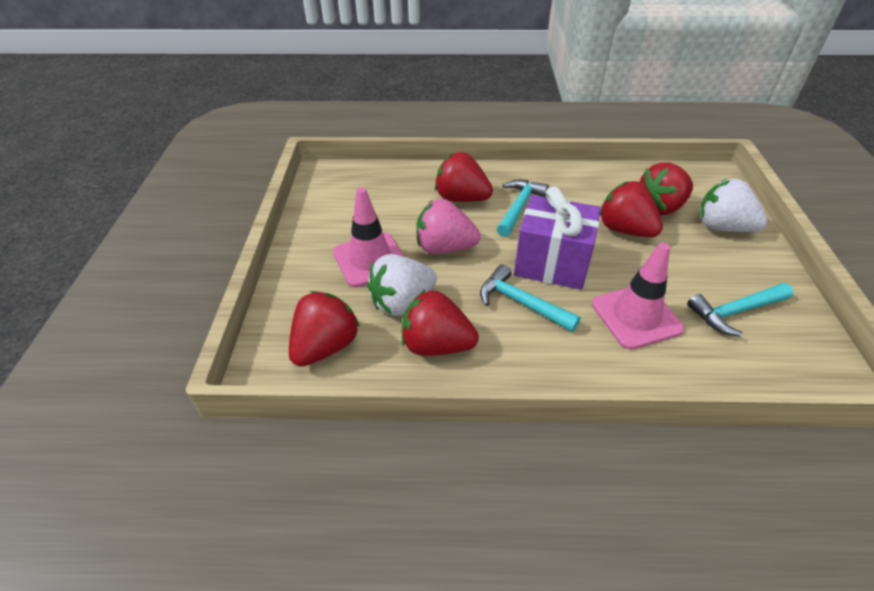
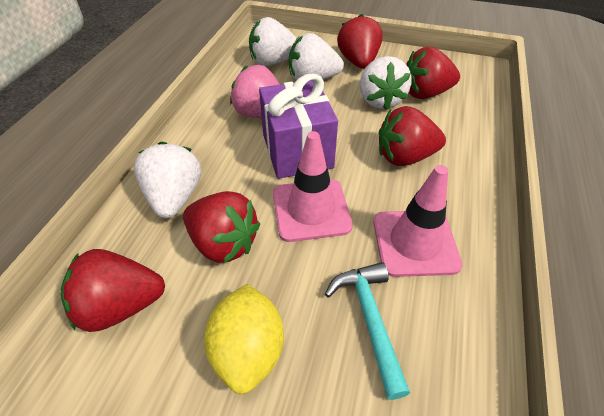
turquoise hammer: 3 -> 1
white strawberry: 2 -> 4
yellow lemon: 0 -> 1

